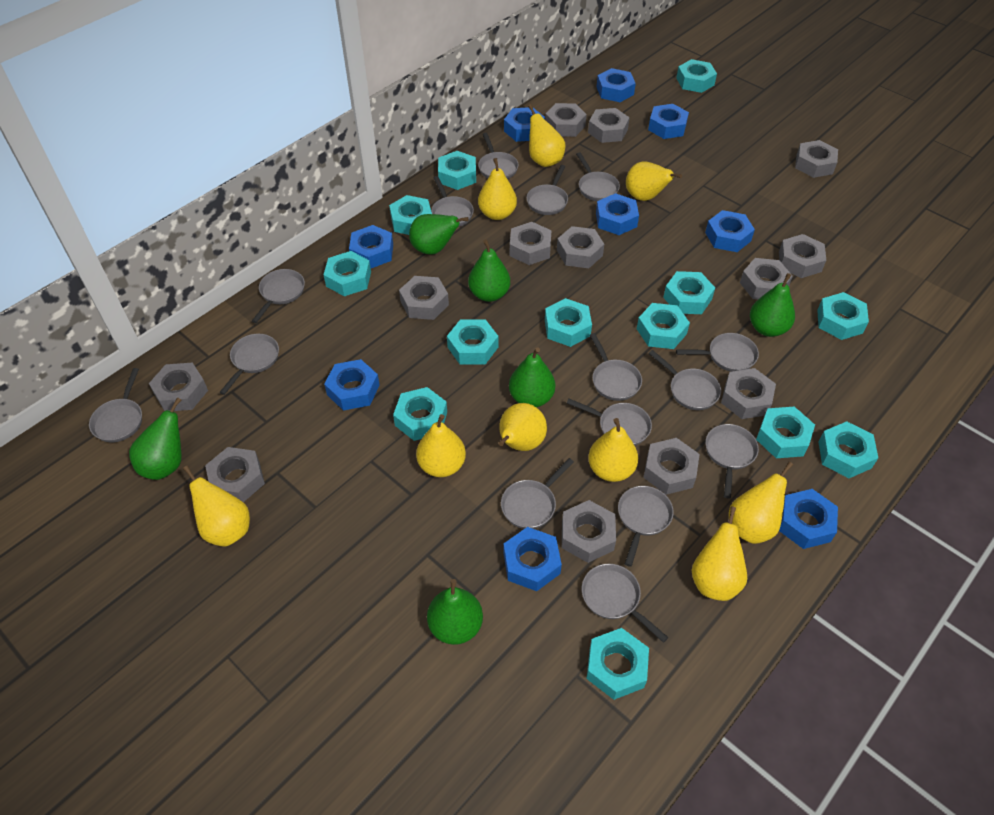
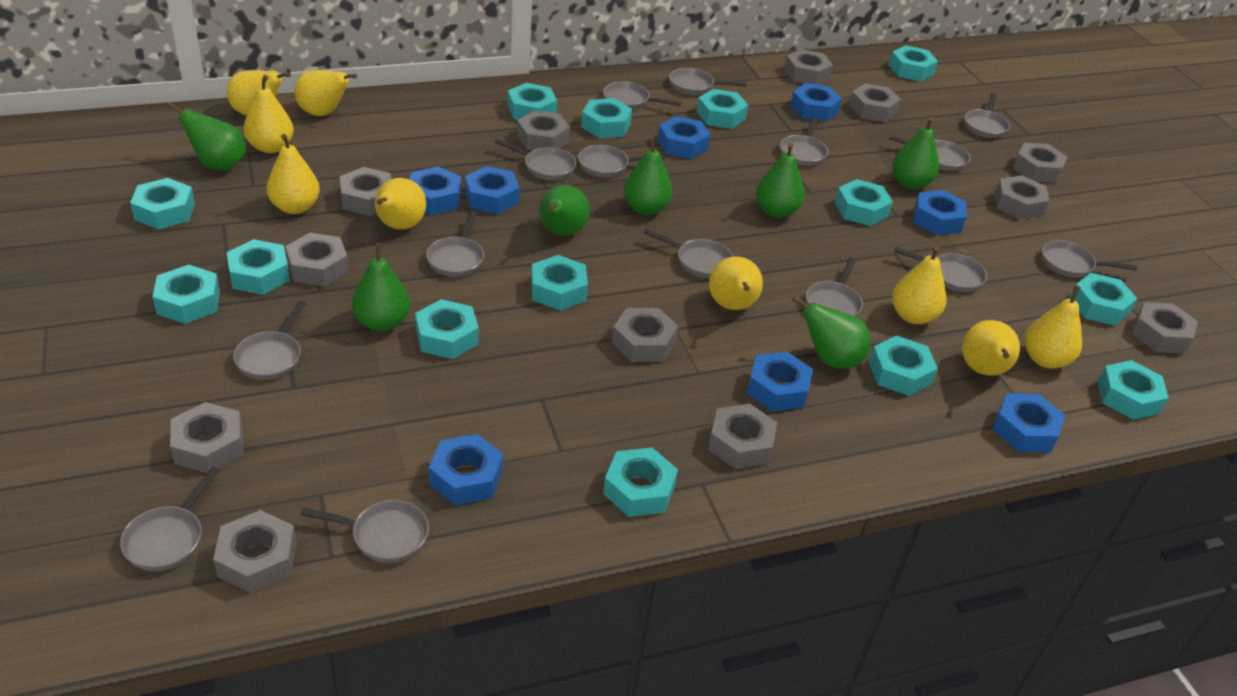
blue nut: 9 -> 8
green pear: 6 -> 7
grey nut: 13 -> 12
turquoise nut: 13 -> 14

